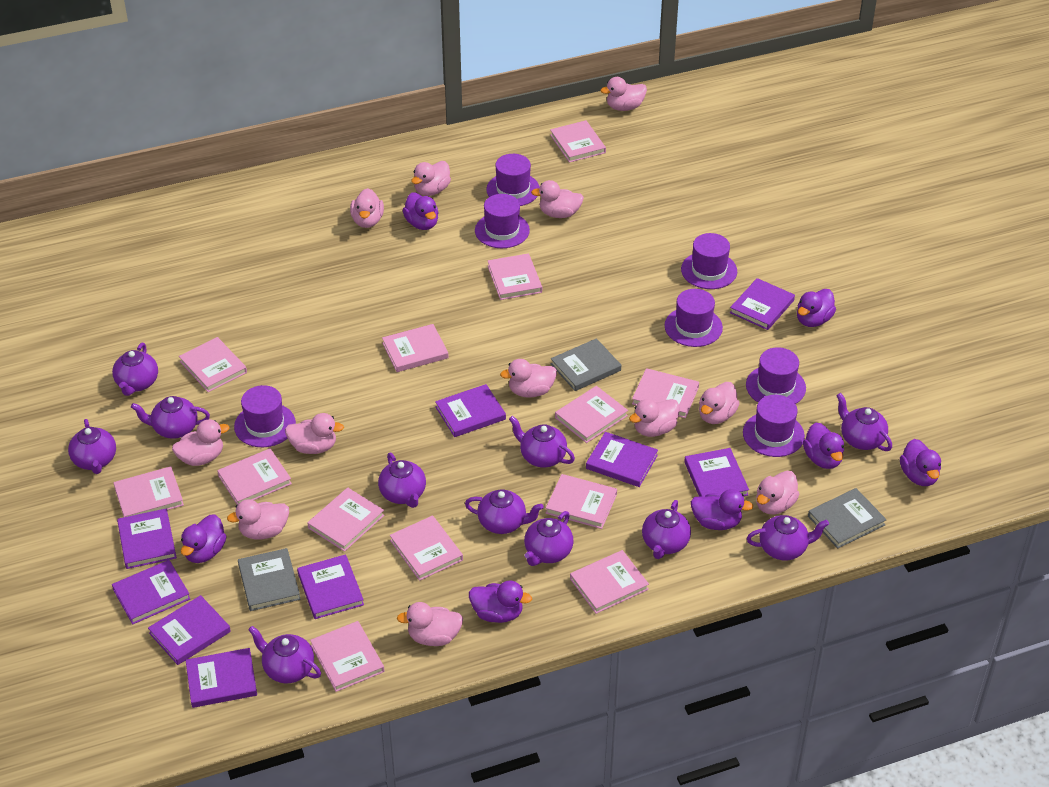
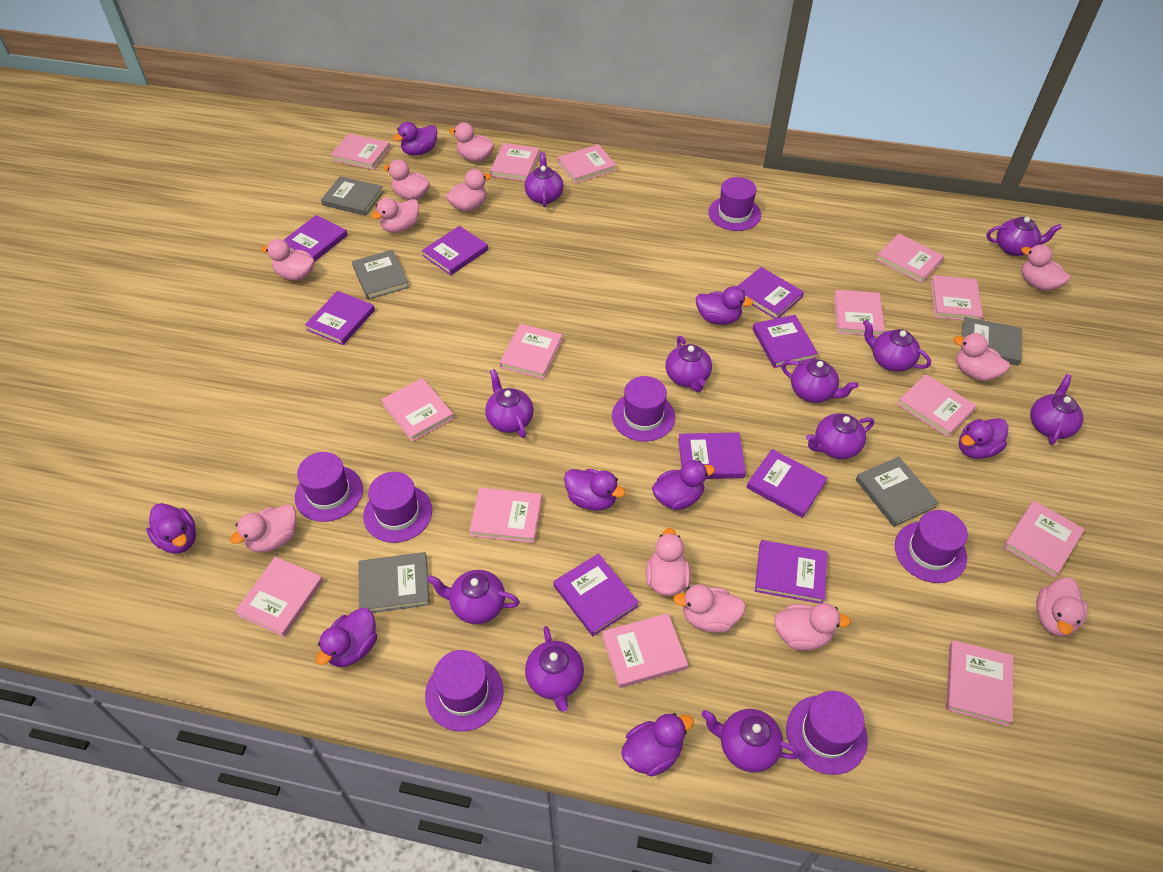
grey book: 3 -> 5
pink book: 13 -> 14
purple duck: 7 -> 8

